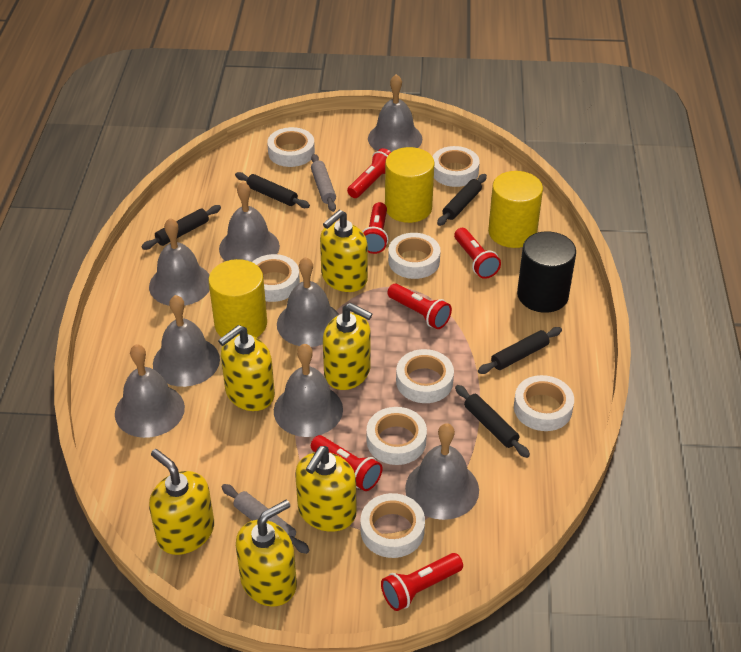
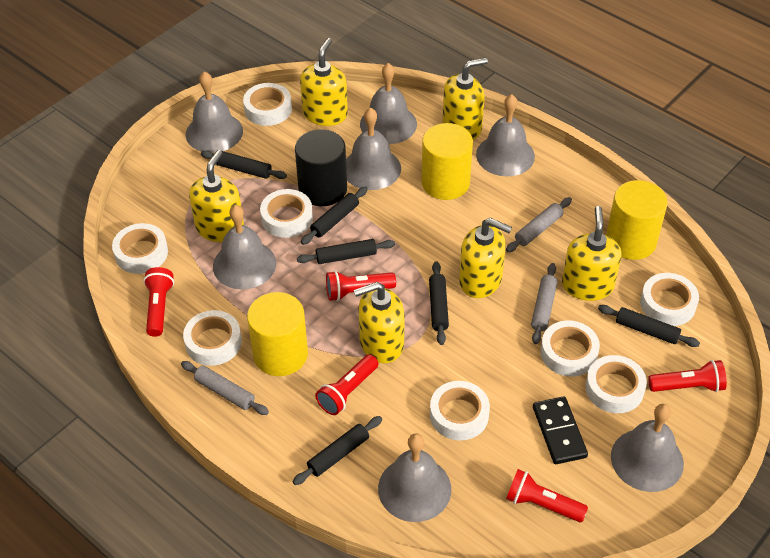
black domino: 0 -> 1
black rolling pin: 5 -> 6
grey bell: 8 -> 7
grey rolling pin: 2 -> 3
red flashlight: 6 -> 5

